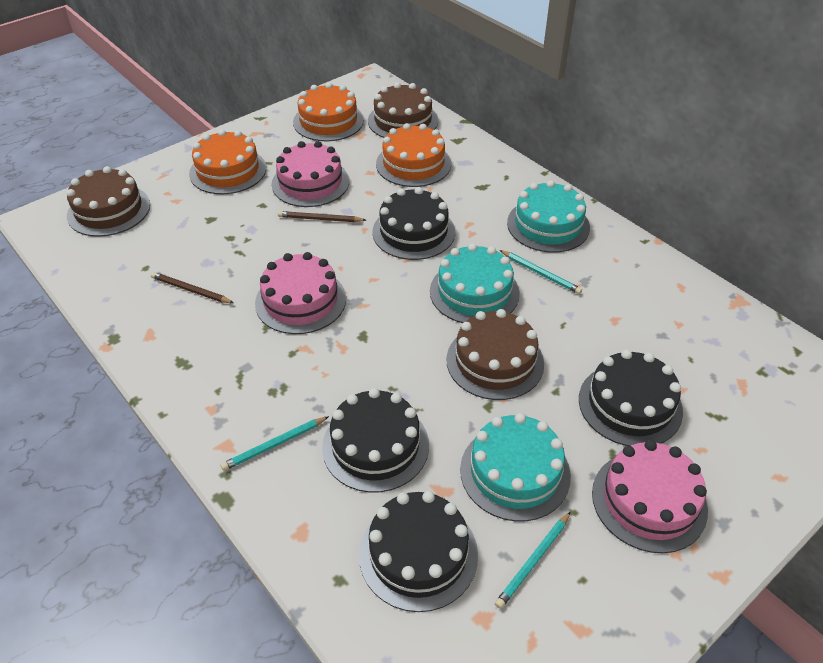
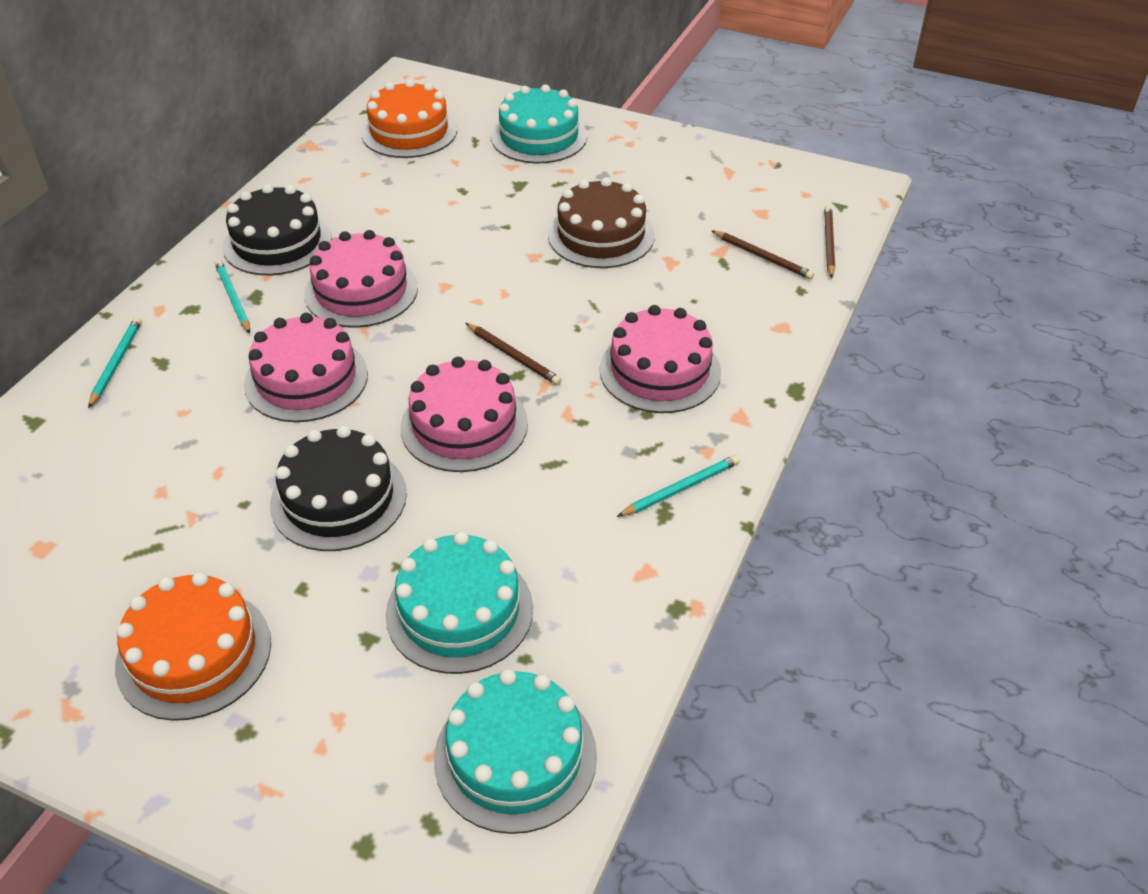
black cake: 4 -> 2
brown cake: 3 -> 1
brown pencil: 2 -> 3
orange cake: 3 -> 2
pink cake: 3 -> 4

